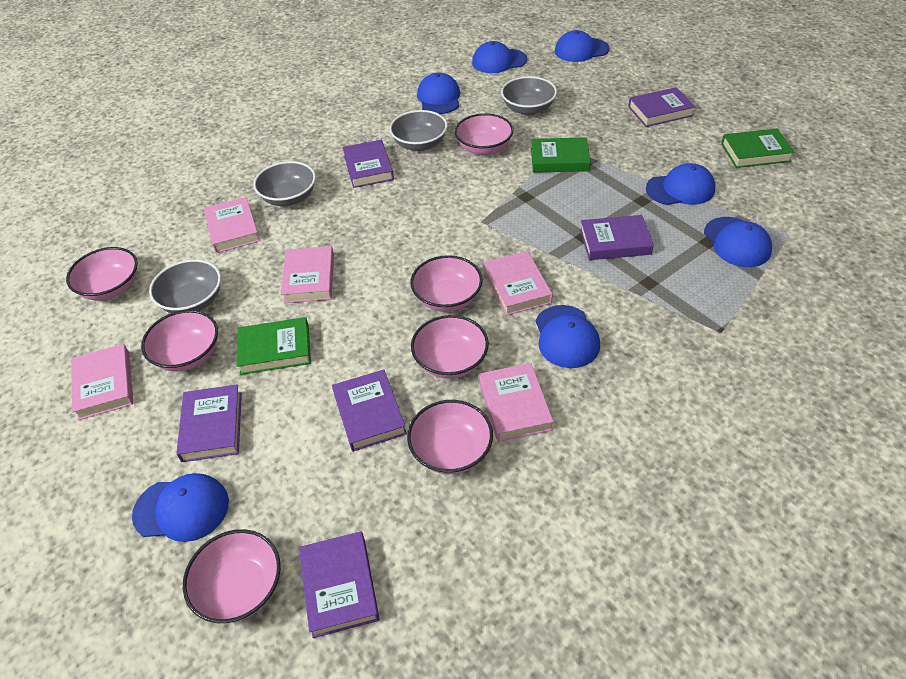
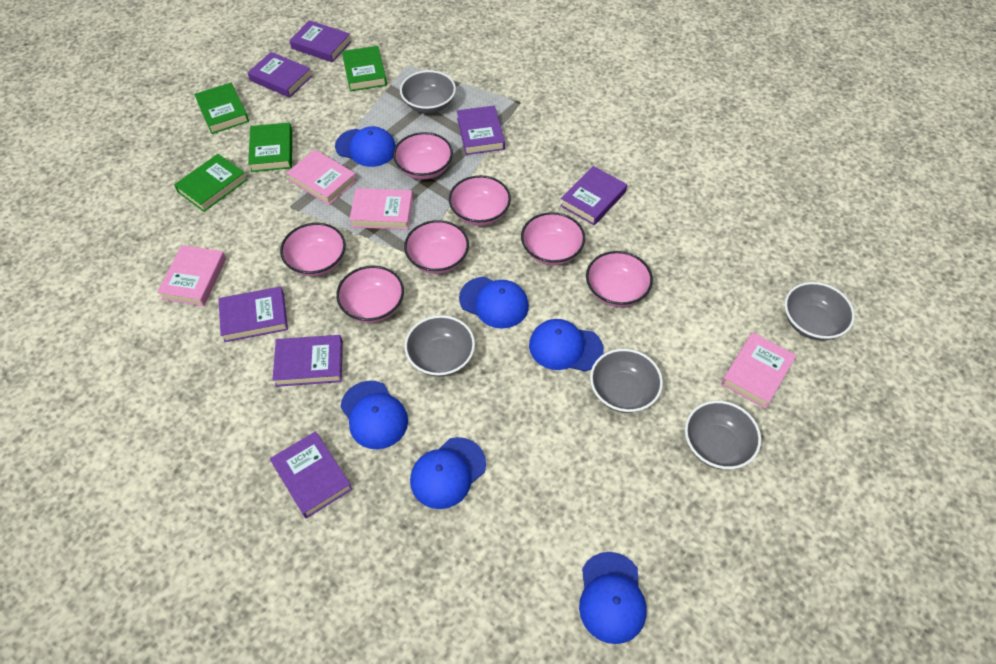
blue cap: 7 -> 6
green book: 3 -> 4
grey bowl: 4 -> 5
pink book: 5 -> 4
purple book: 6 -> 7

